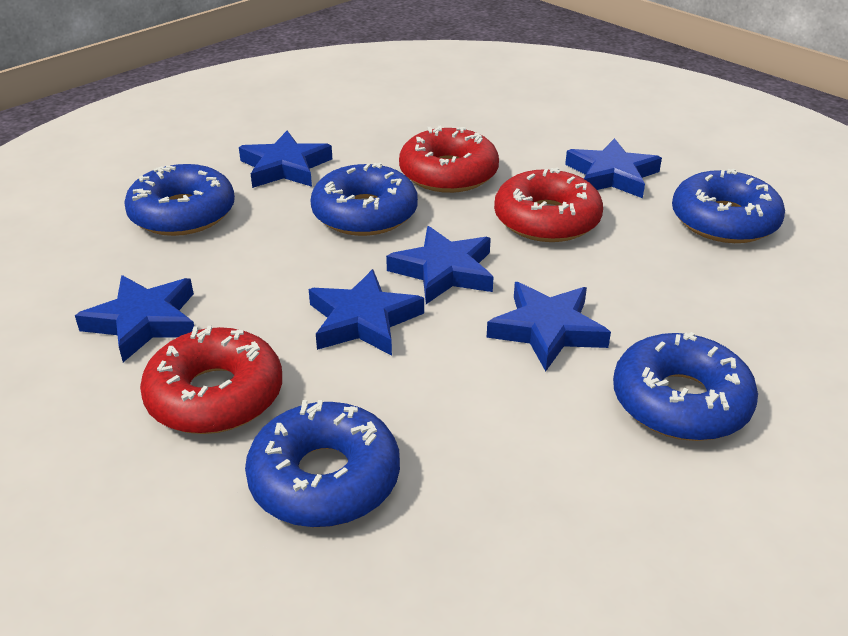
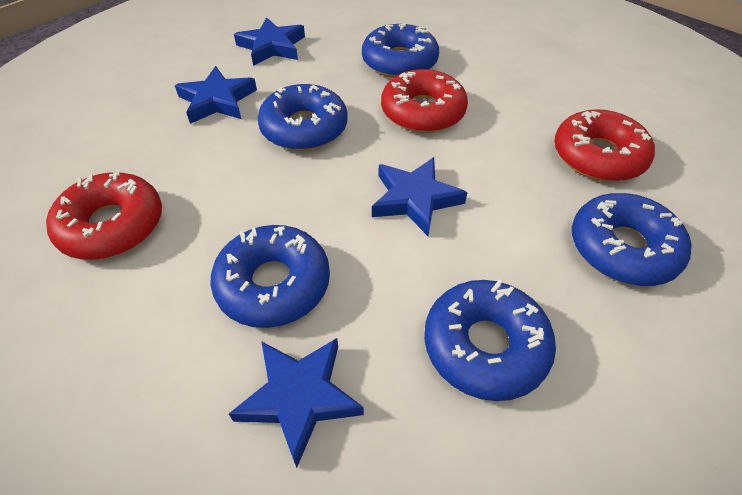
blue star: 6 -> 4

